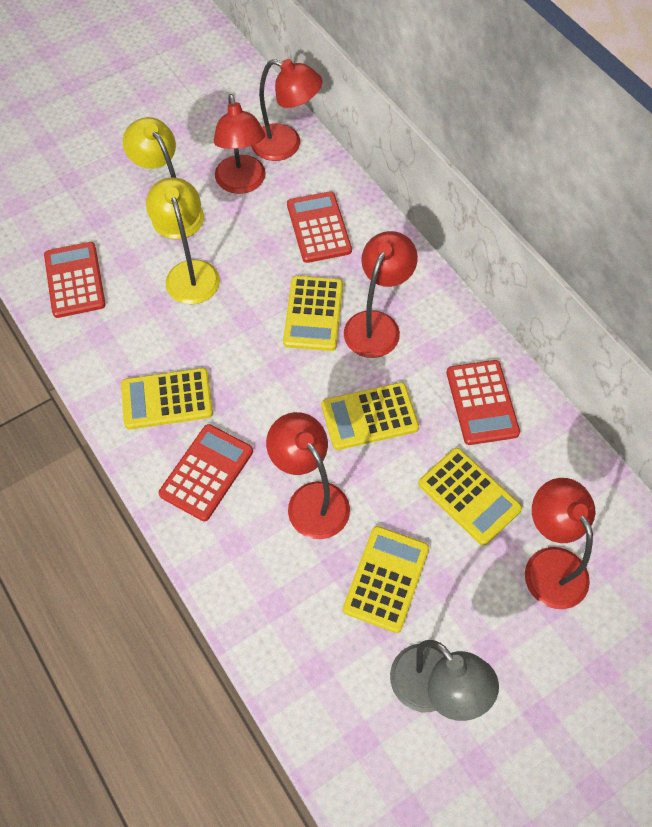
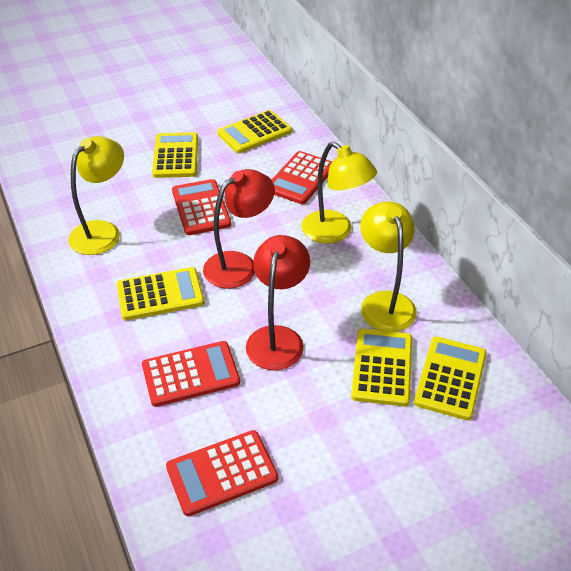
grey lamp: 1 -> 0
red lamp: 5 -> 2
yellow lamp: 2 -> 3

